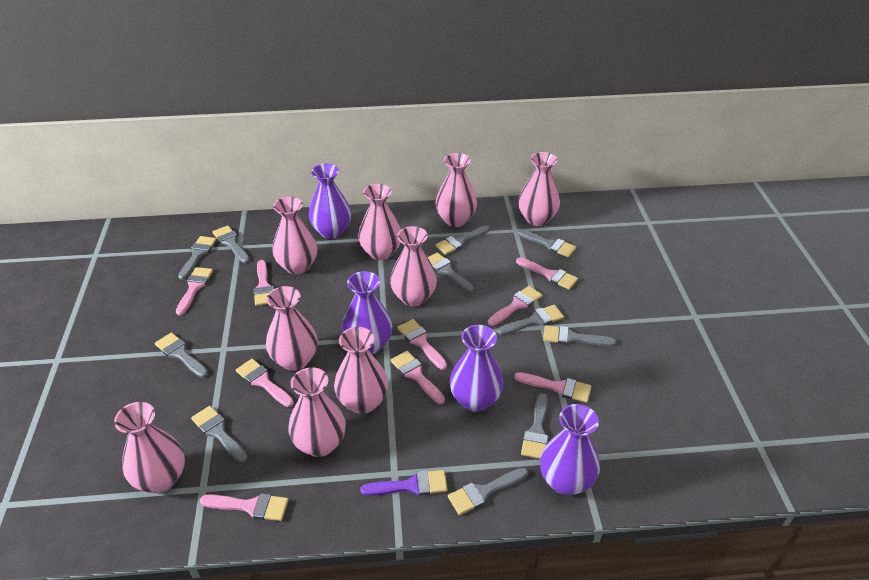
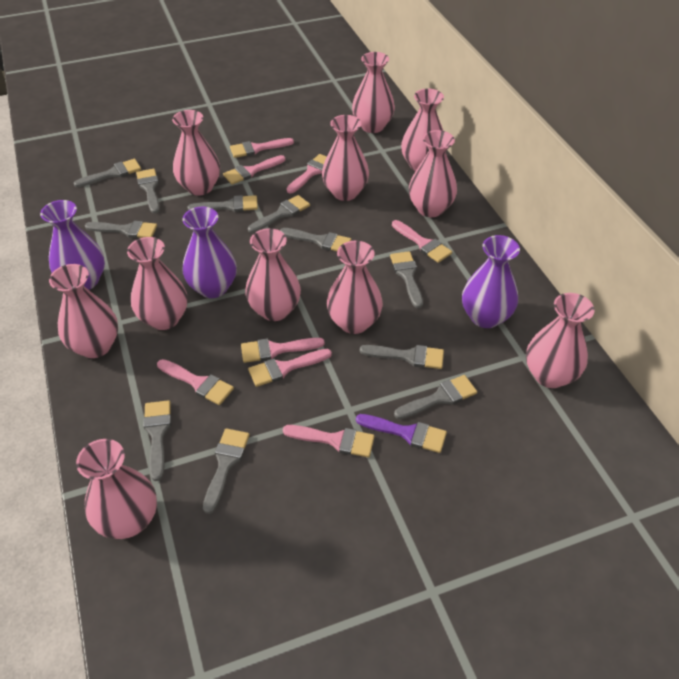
pink brush: 9 -> 8
pink vase: 9 -> 11
purple vase: 4 -> 3

